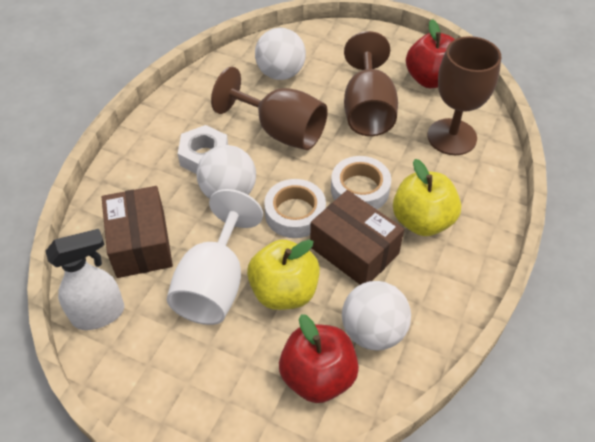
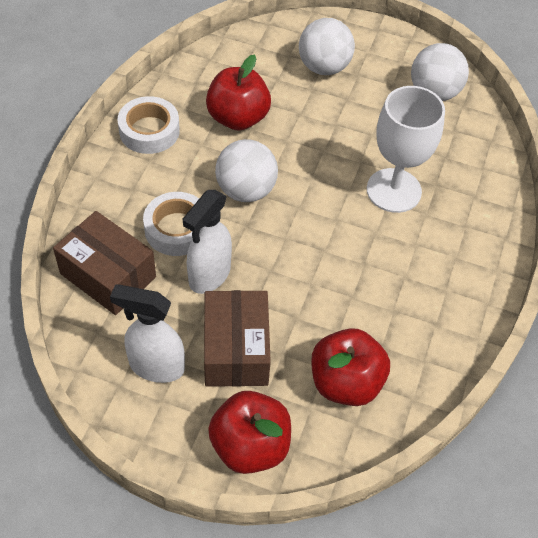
brown goblet: 3 -> 0
red apple: 2 -> 3
white nut: 1 -> 0
white spray bottle: 1 -> 2
yellow apple: 2 -> 0

